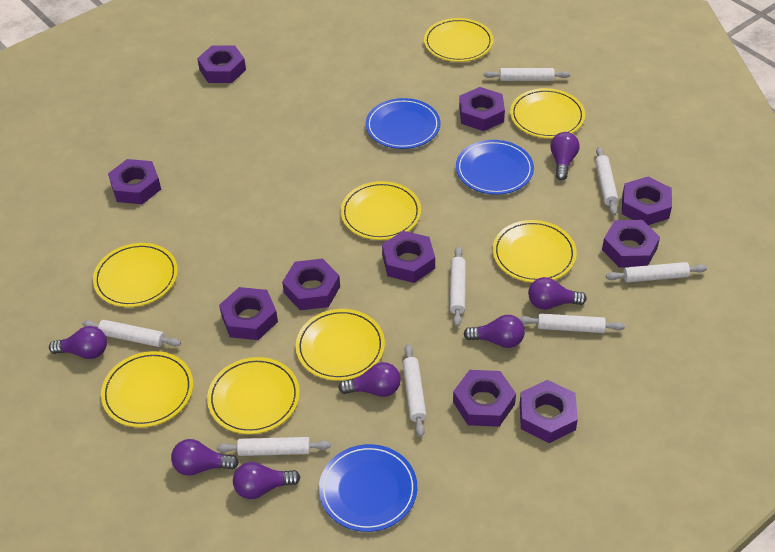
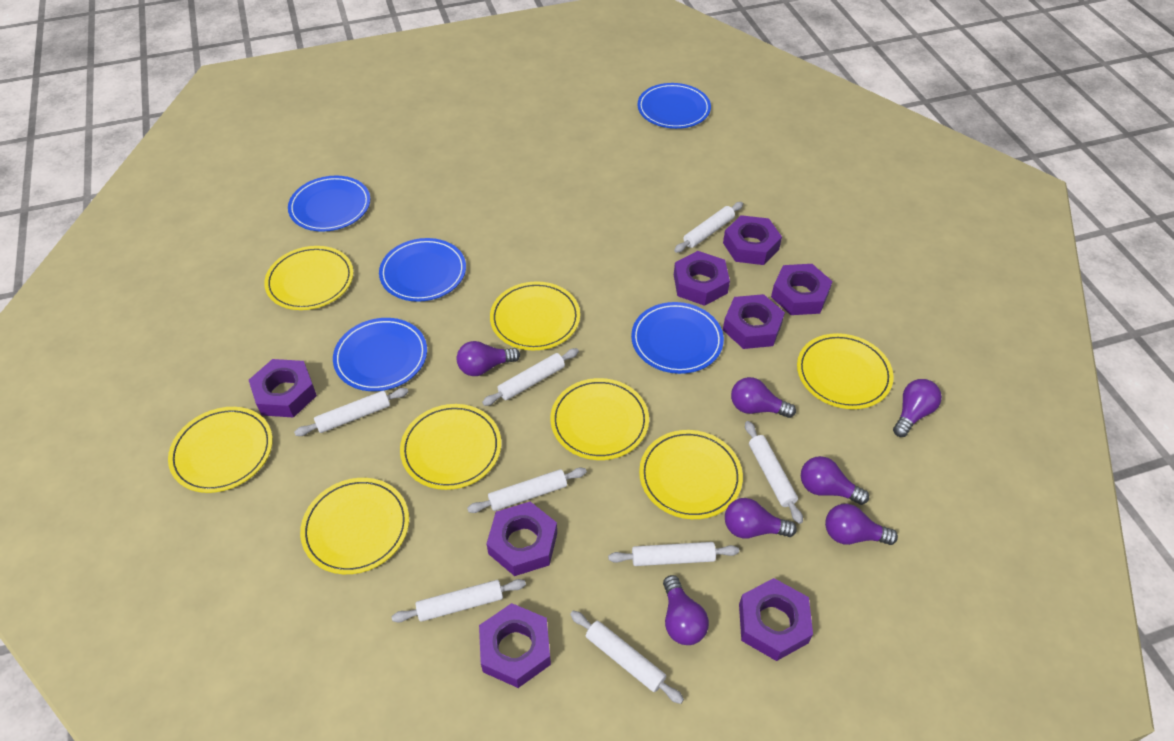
blue plate: 3 -> 5
purple nut: 10 -> 8

